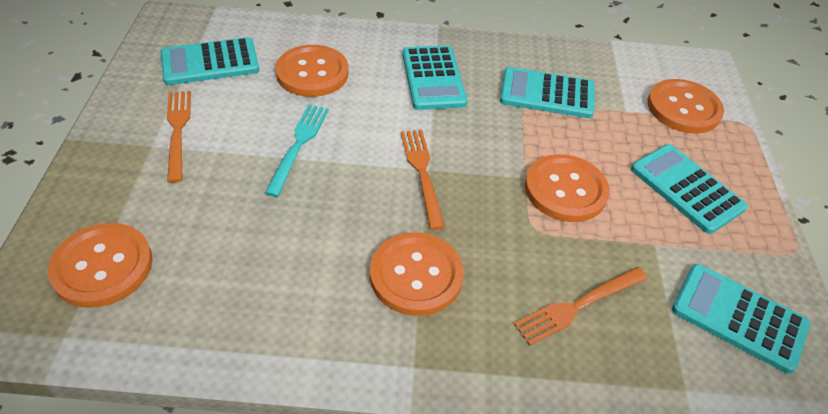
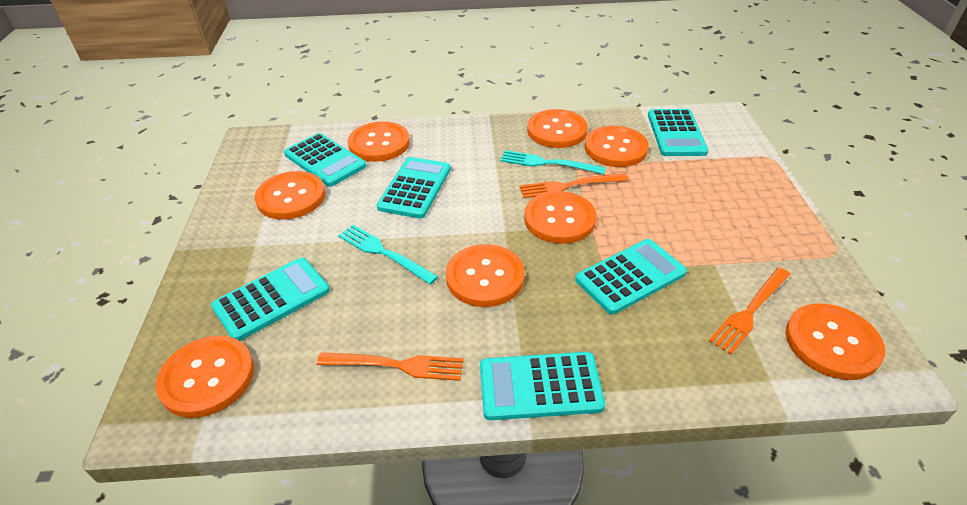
orange button: 5 -> 8
turquoise calculator: 5 -> 6
turquoise fork: 1 -> 2

